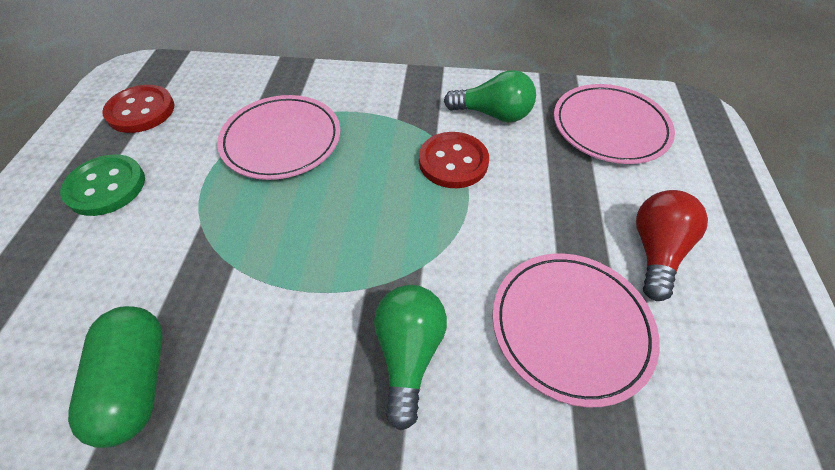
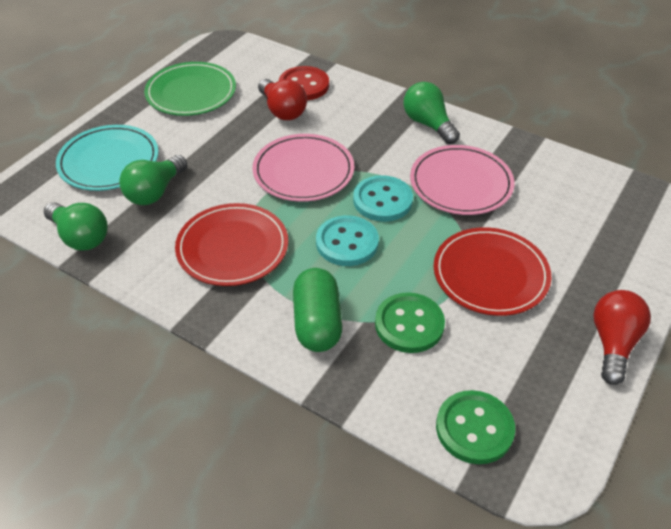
green button: 1 -> 2
green light bulb: 2 -> 3
green plate: 0 -> 1
pink plate: 3 -> 2
red button: 2 -> 1
red light bulb: 1 -> 2
red plate: 0 -> 2
turquoise button: 0 -> 2
turquoise plate: 0 -> 1

